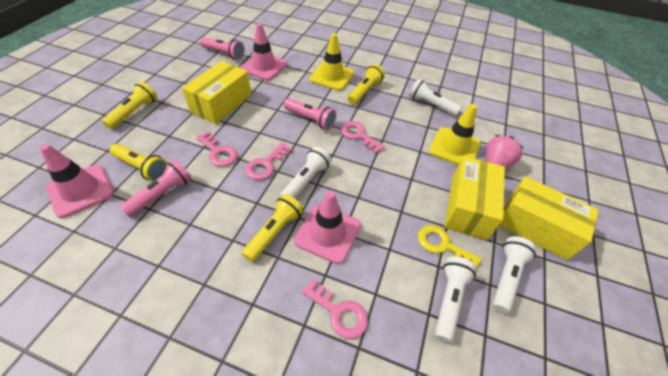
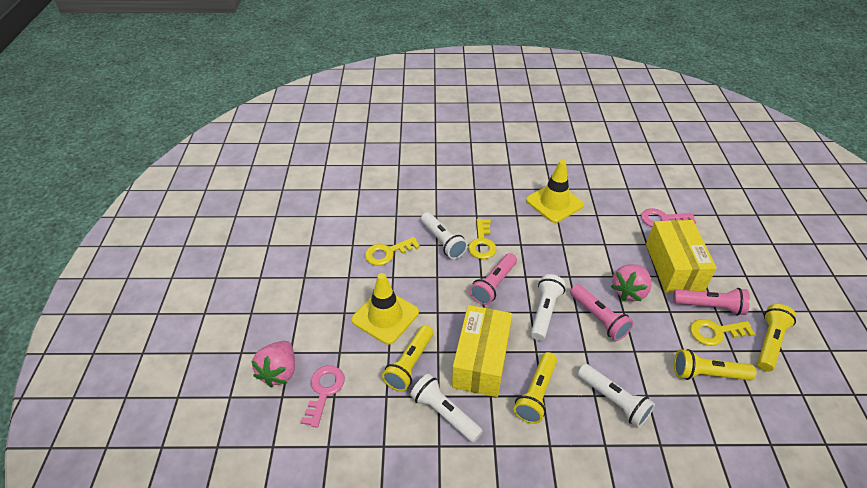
pink key: 4 -> 2
pink strawberry: 1 -> 2
pink traffic cone: 3 -> 0
yellow box: 3 -> 2
yellow key: 1 -> 3

